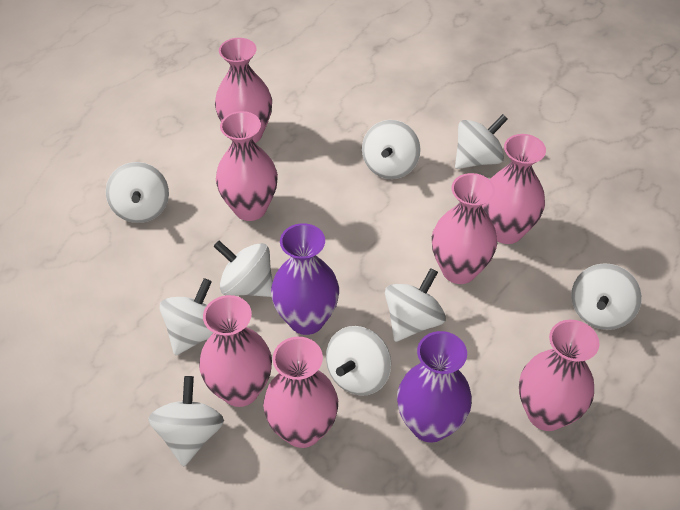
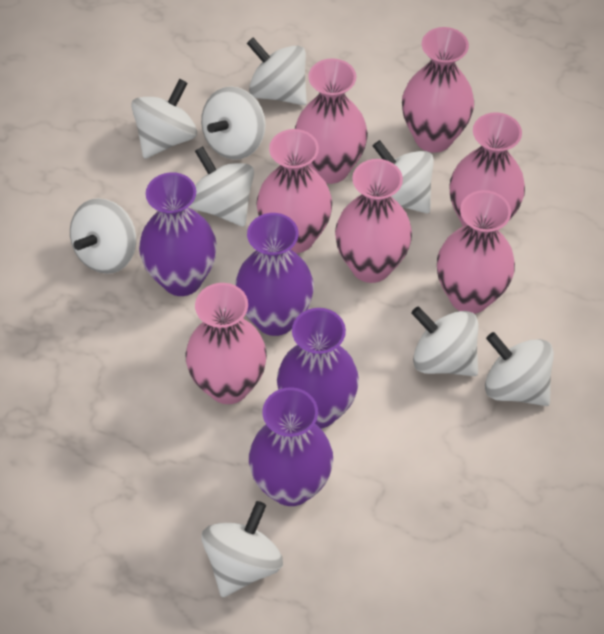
purple vase: 2 -> 4

